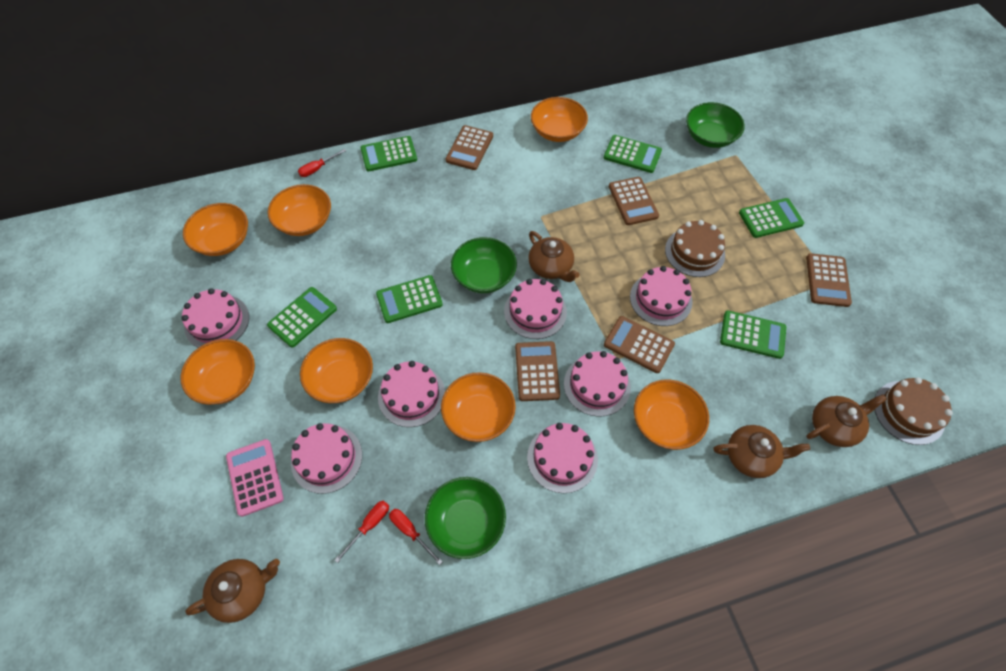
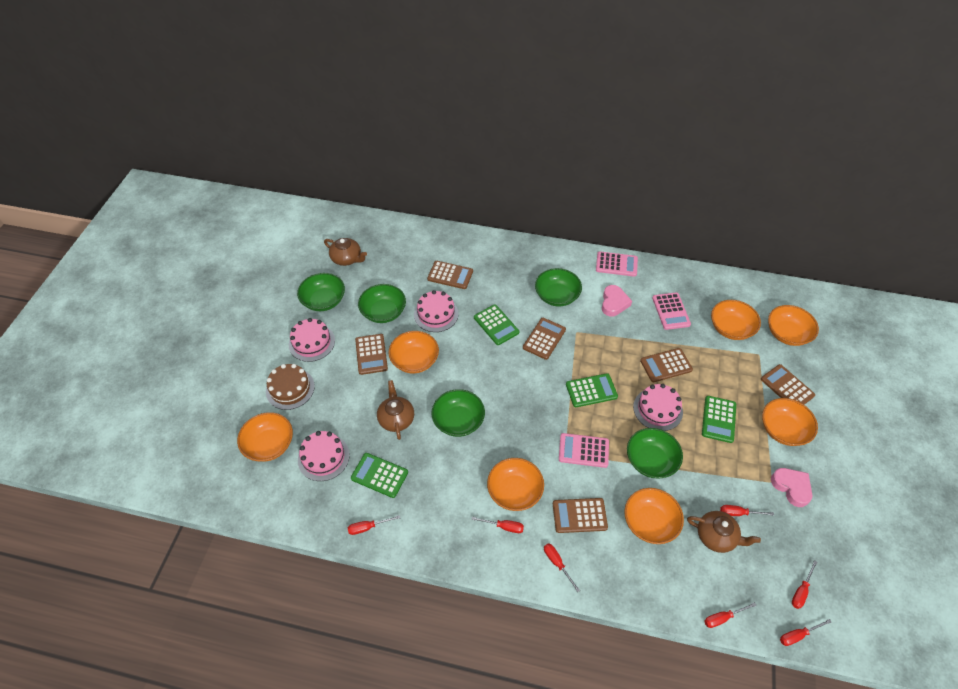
brown cake: 2 -> 1
brown calculator: 5 -> 6
brown teapot: 4 -> 3
green bowl: 3 -> 5
green calculator: 6 -> 4
pink cake: 7 -> 4
pink calculator: 1 -> 3
pink heart: 0 -> 2
red screwdriver: 3 -> 7

